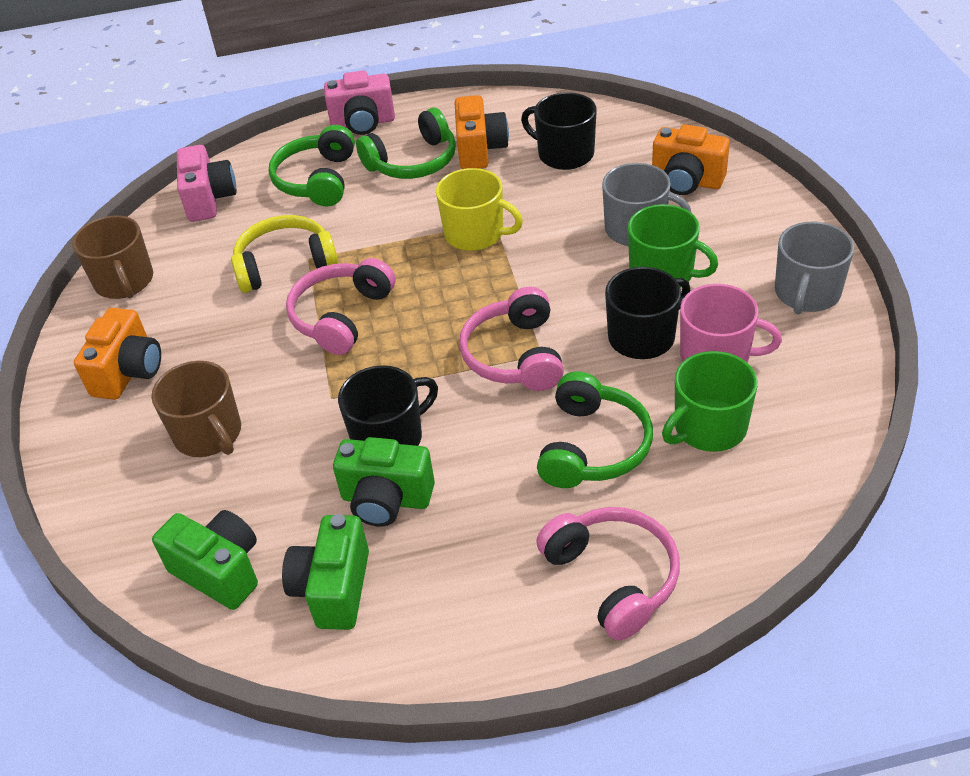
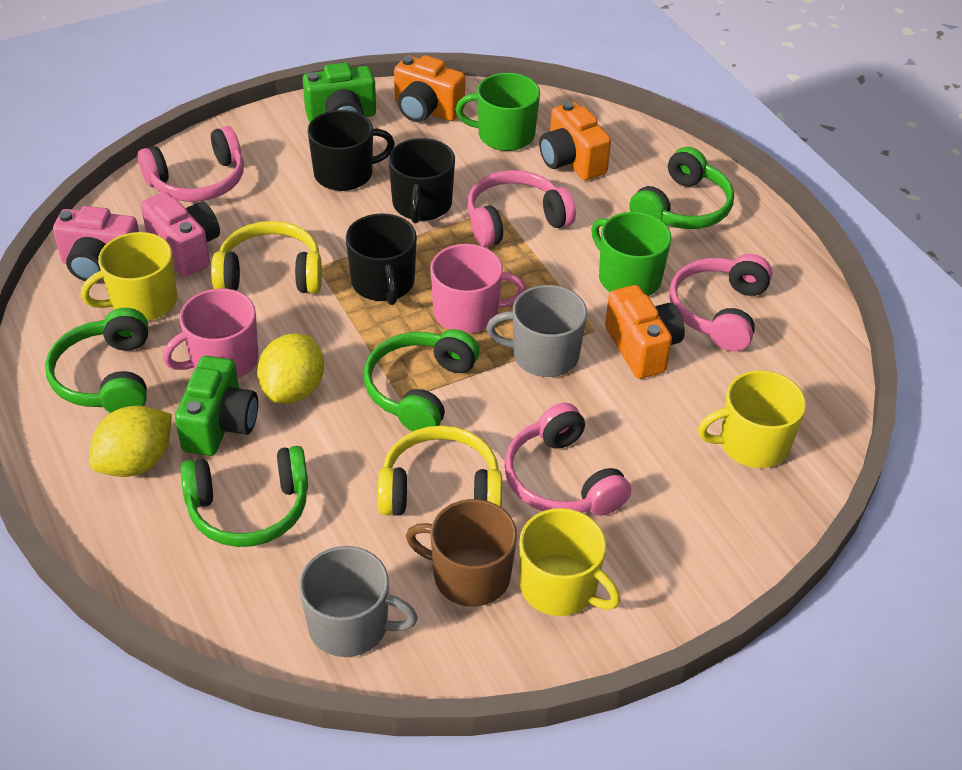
brown mug: 2 -> 1
green camera: 3 -> 2
green headphones: 3 -> 4
pink headphones: 3 -> 4
pink mug: 1 -> 2
yellow headphones: 1 -> 2
yellow lemon: 0 -> 2
yellow mug: 1 -> 3

